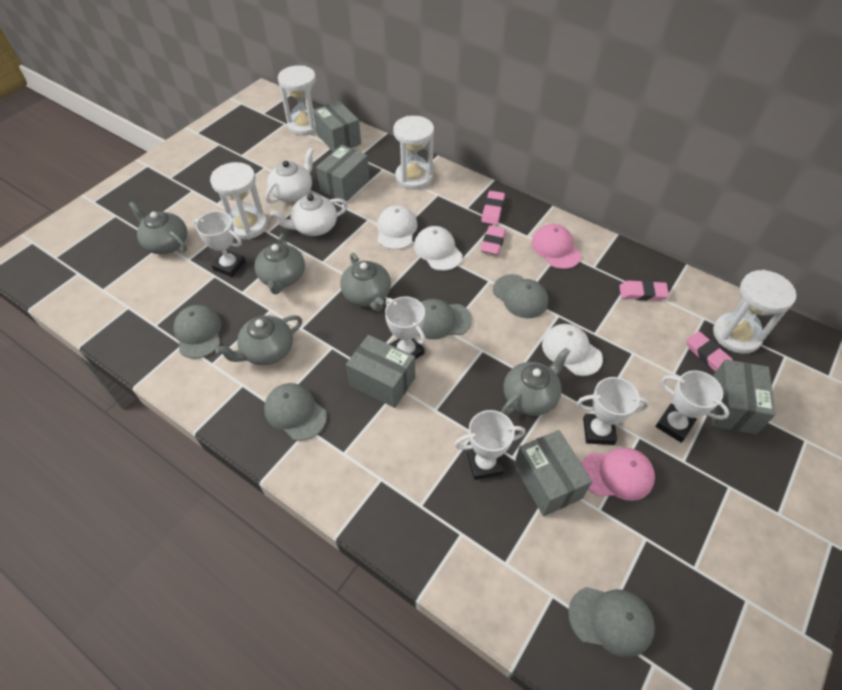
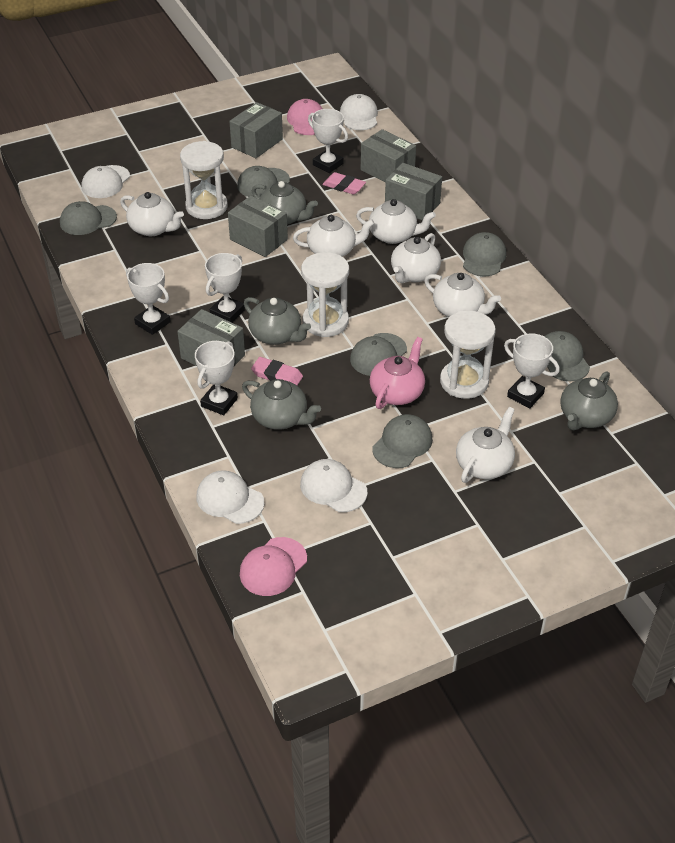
grey cap: 5 -> 6
grey teapot: 5 -> 4
pink eraser: 4 -> 2
pink teapot: 0 -> 1
white cap: 3 -> 4
white hourglass: 4 -> 3
white teapot: 2 -> 6

